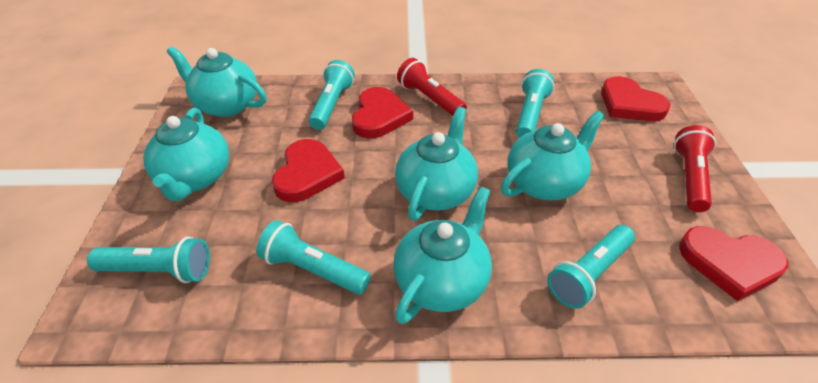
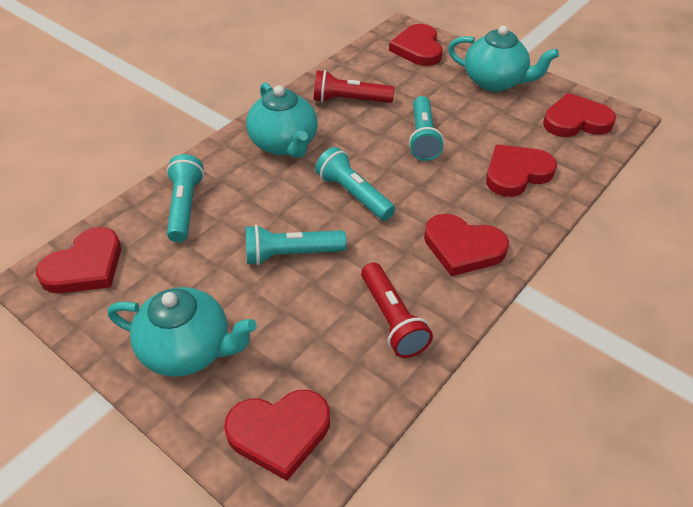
red heart: 4 -> 6
turquoise flashlight: 5 -> 4
turquoise teapot: 5 -> 3

